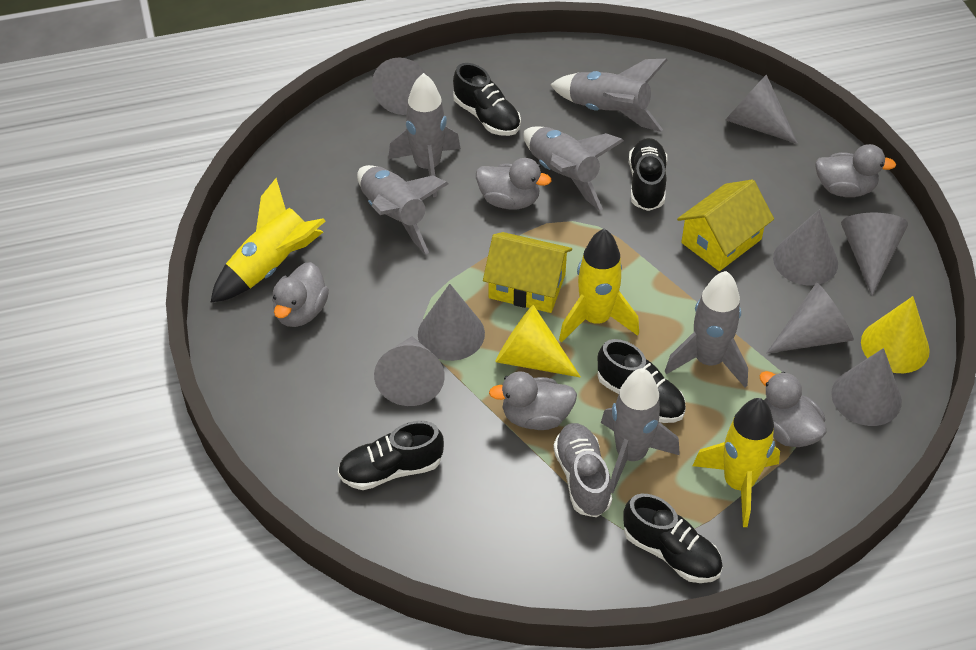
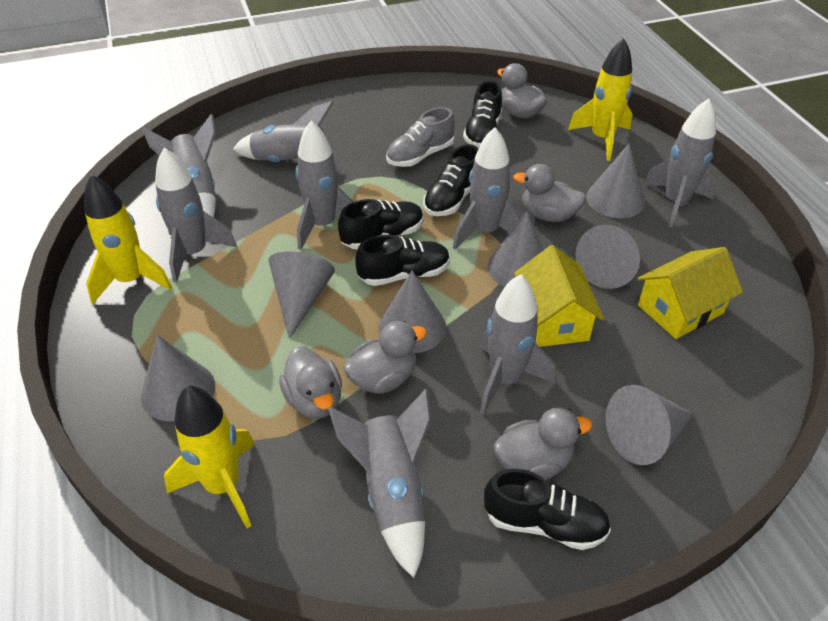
grey cone: 8 -> 7
grey rocket: 6 -> 8
yellow cone: 2 -> 0

